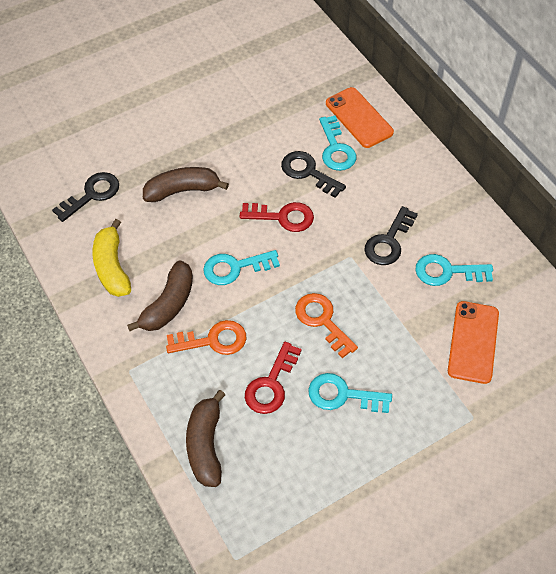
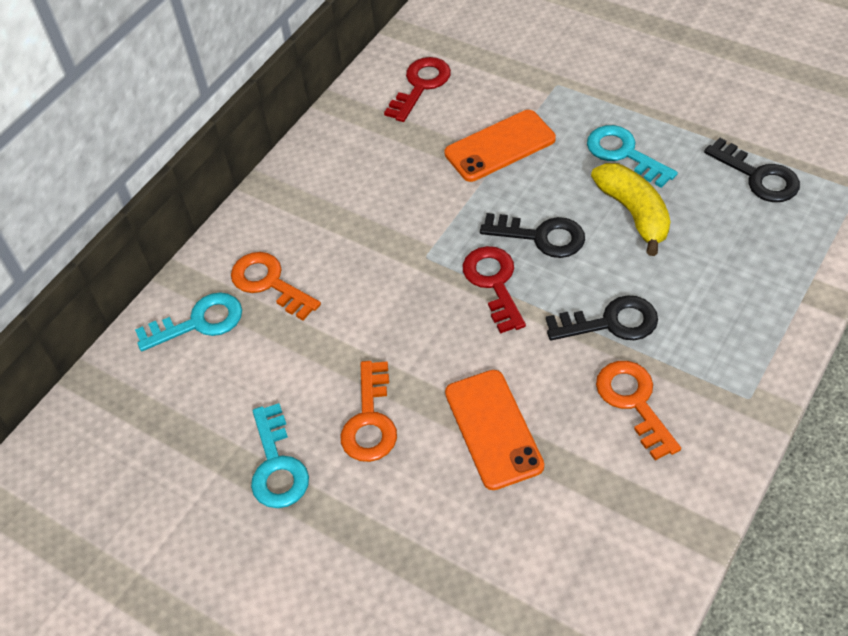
brown banana: 3 -> 0
orange key: 2 -> 3
turquoise key: 4 -> 3

